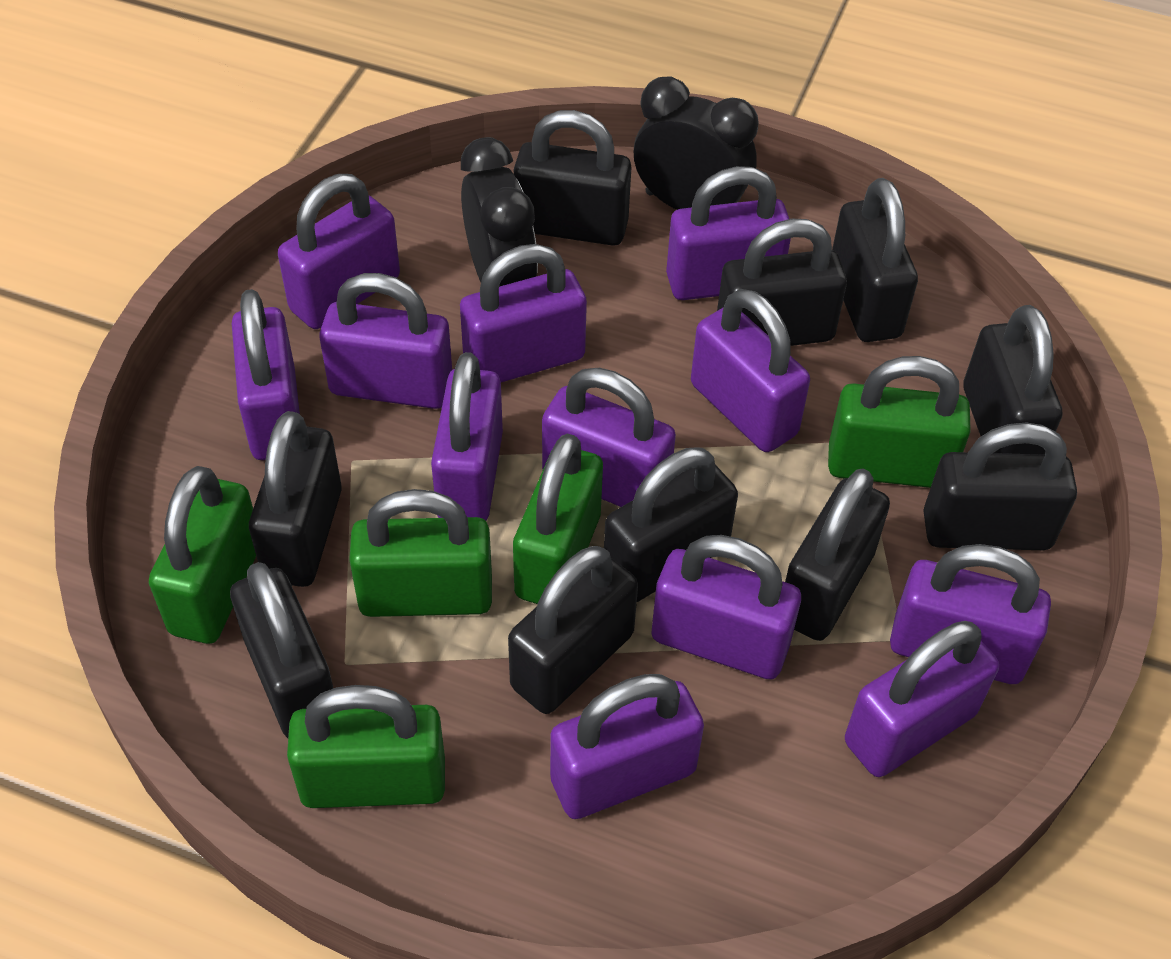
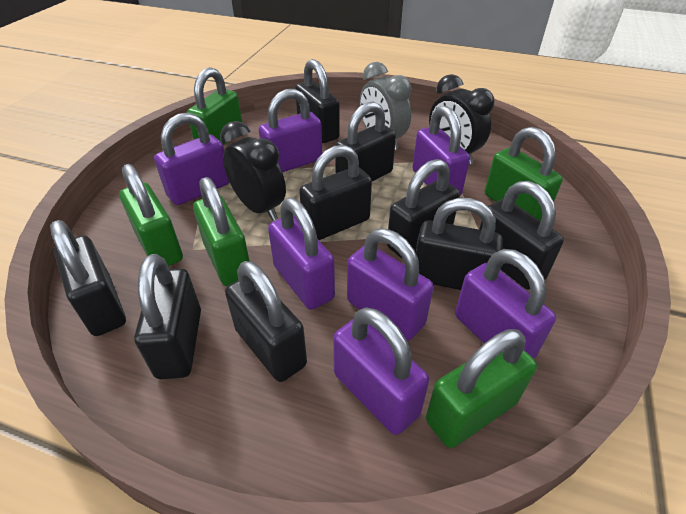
black padlock: 10 -> 9
grey clock: 0 -> 1
purple padlock: 12 -> 7

